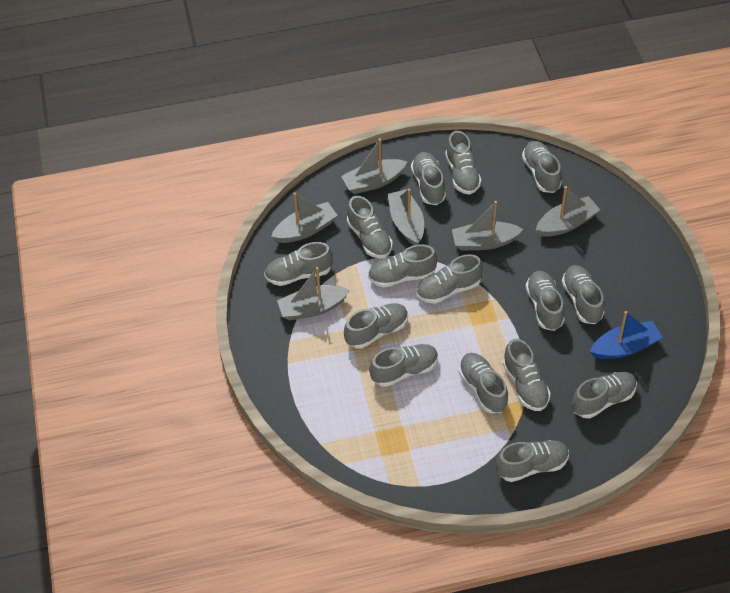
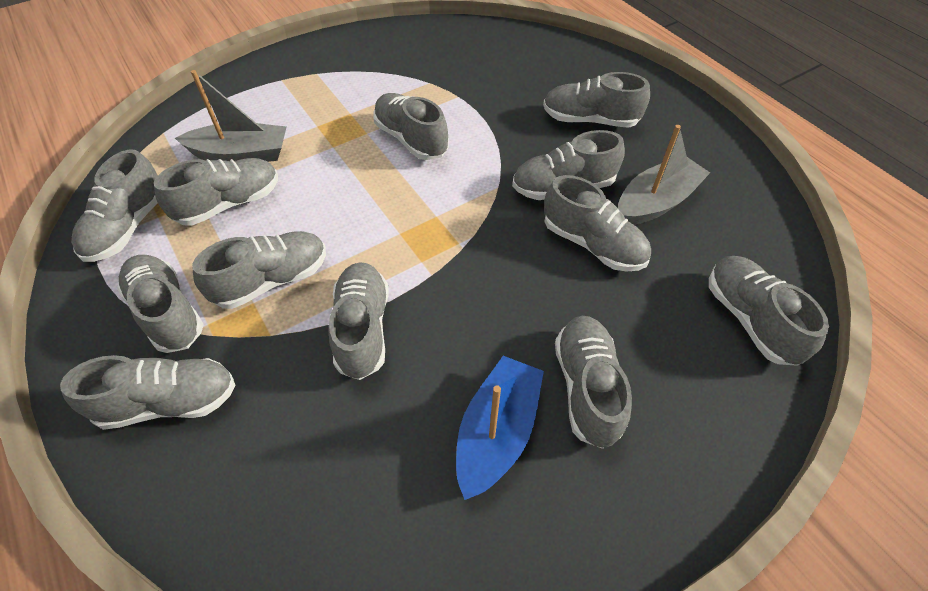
grey boat: 6 -> 2
grey shoe: 15 -> 12

